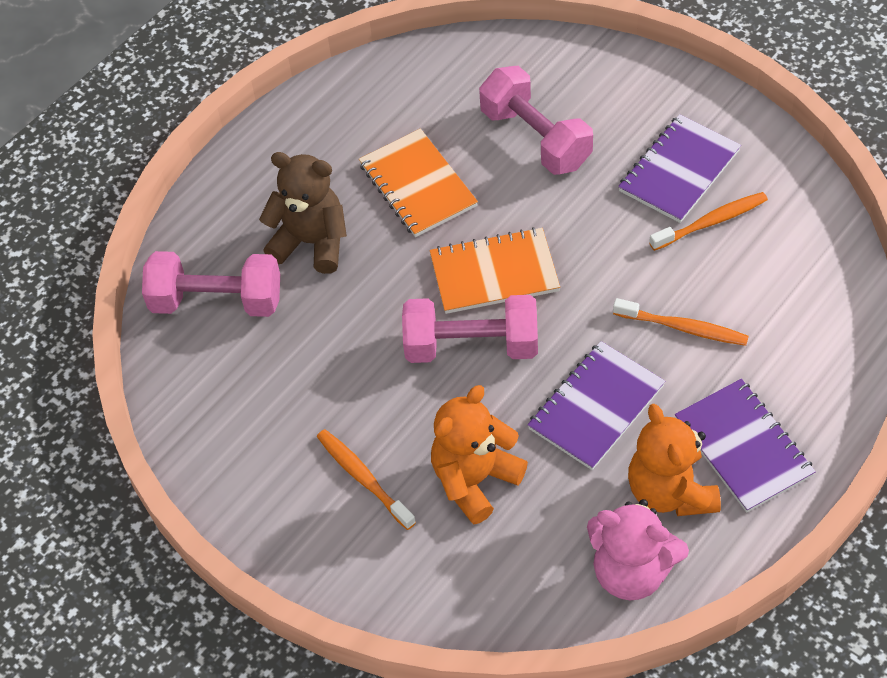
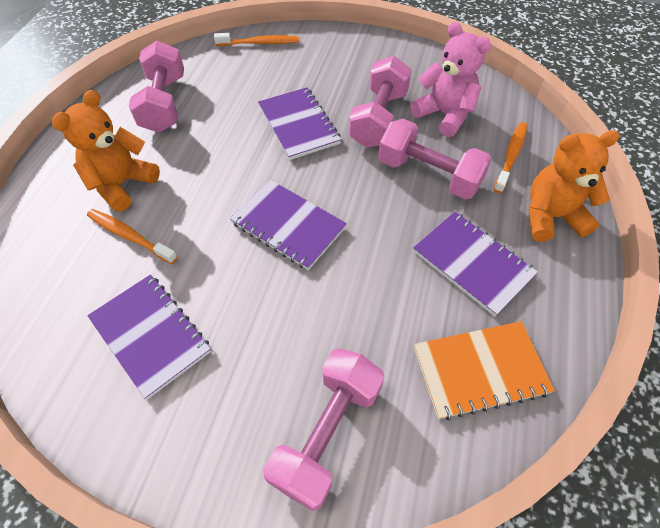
brown teddy bear: 1 -> 0
orange notebook: 2 -> 1
pink dumbbell: 3 -> 4
purple notebook: 3 -> 4

